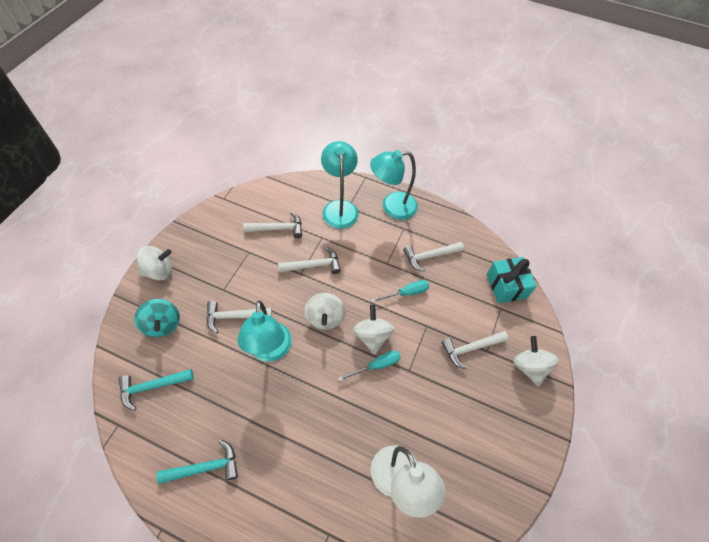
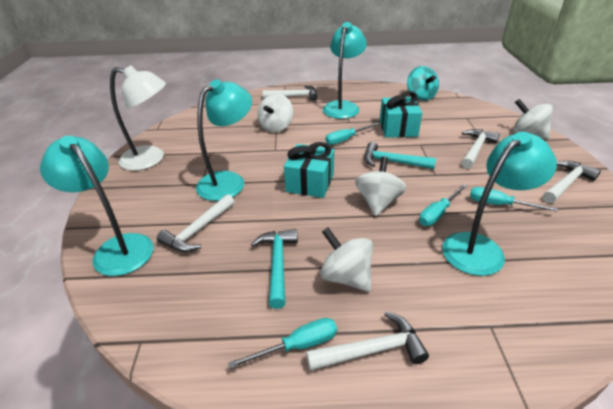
turquoise gift: 1 -> 2
turquoise lamp: 3 -> 4
turquoise screwdriver: 2 -> 4

